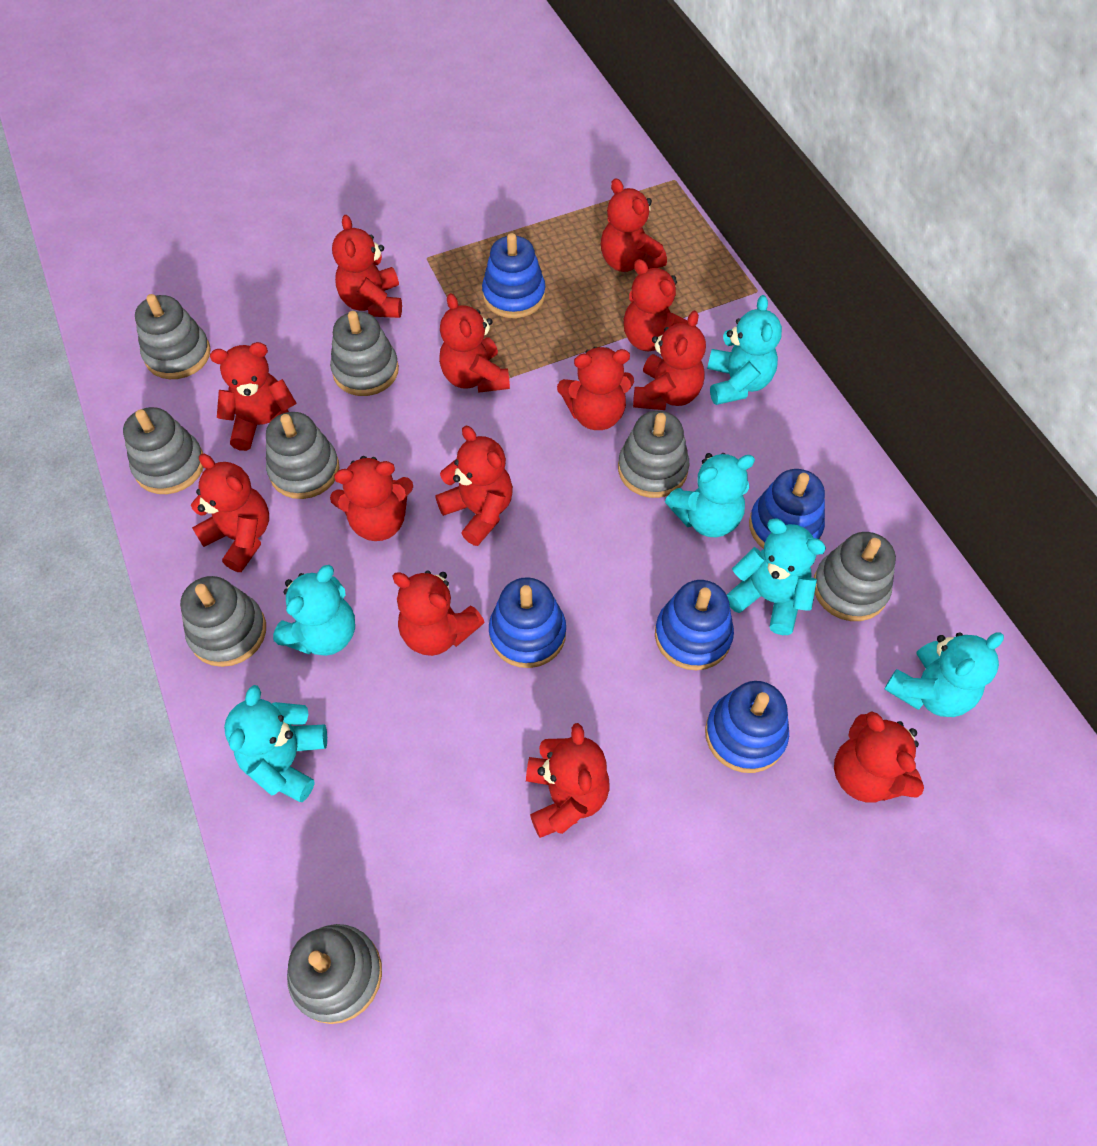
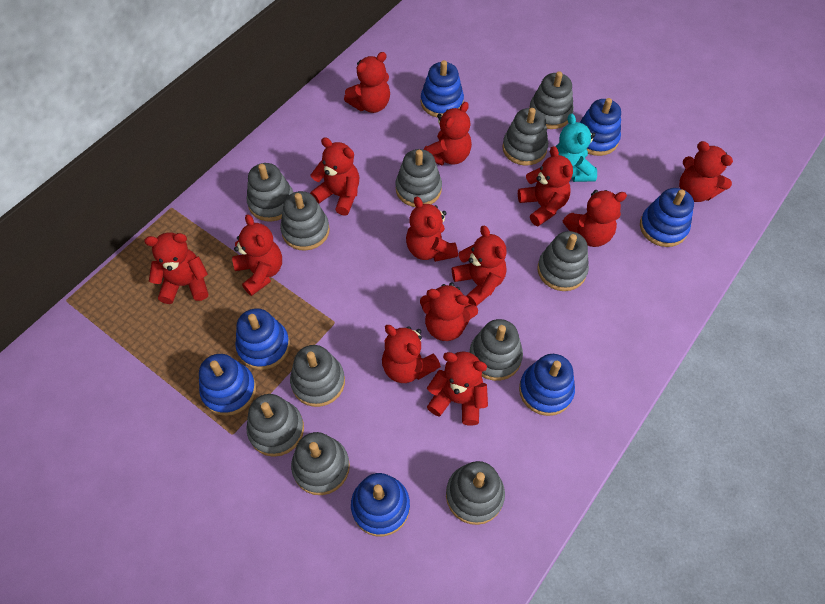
blue stacking toy: 5 -> 7
grey stacking toy: 8 -> 11
turquoise teddy bear: 6 -> 1

